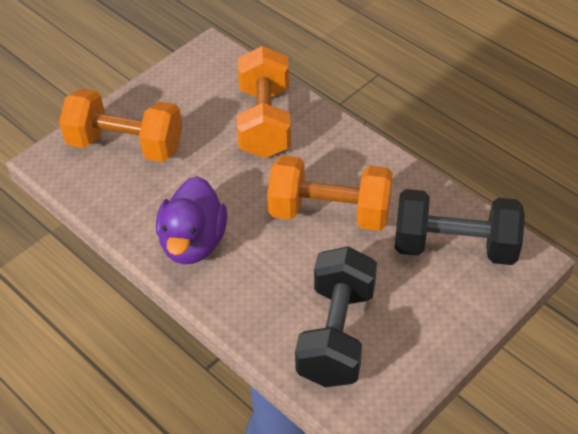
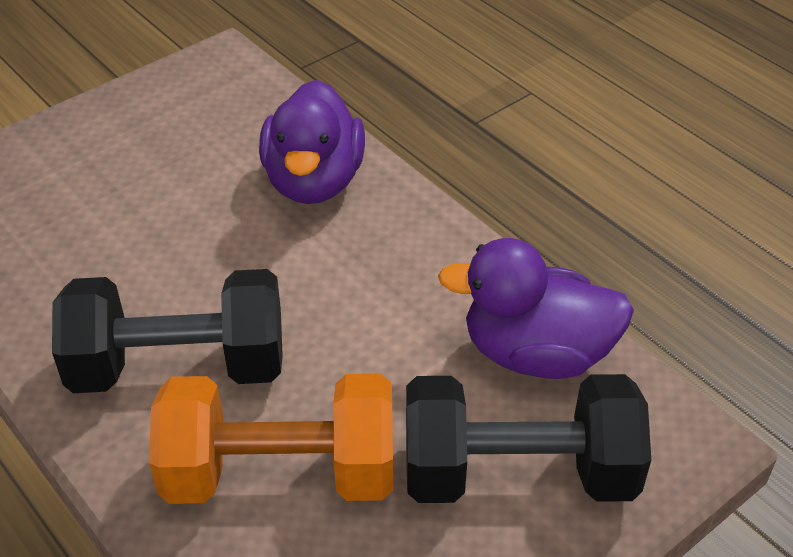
orange dumbbell: 3 -> 1
purple duck: 1 -> 2

